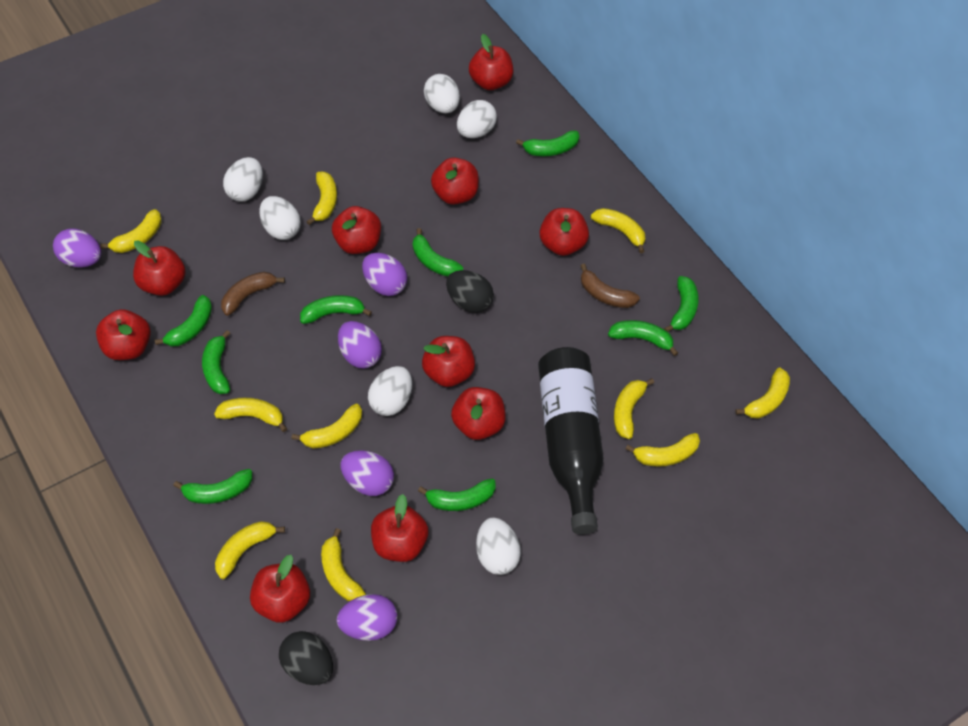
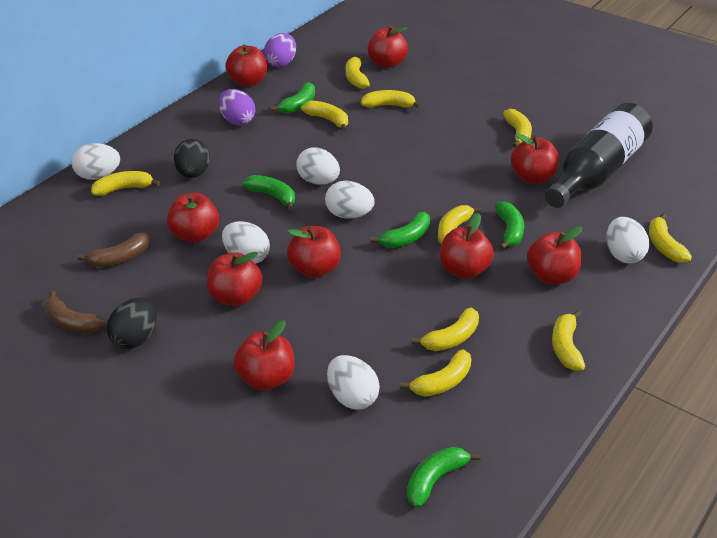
green banana: 9 -> 5
purple egg: 5 -> 2
red apple: 10 -> 9

